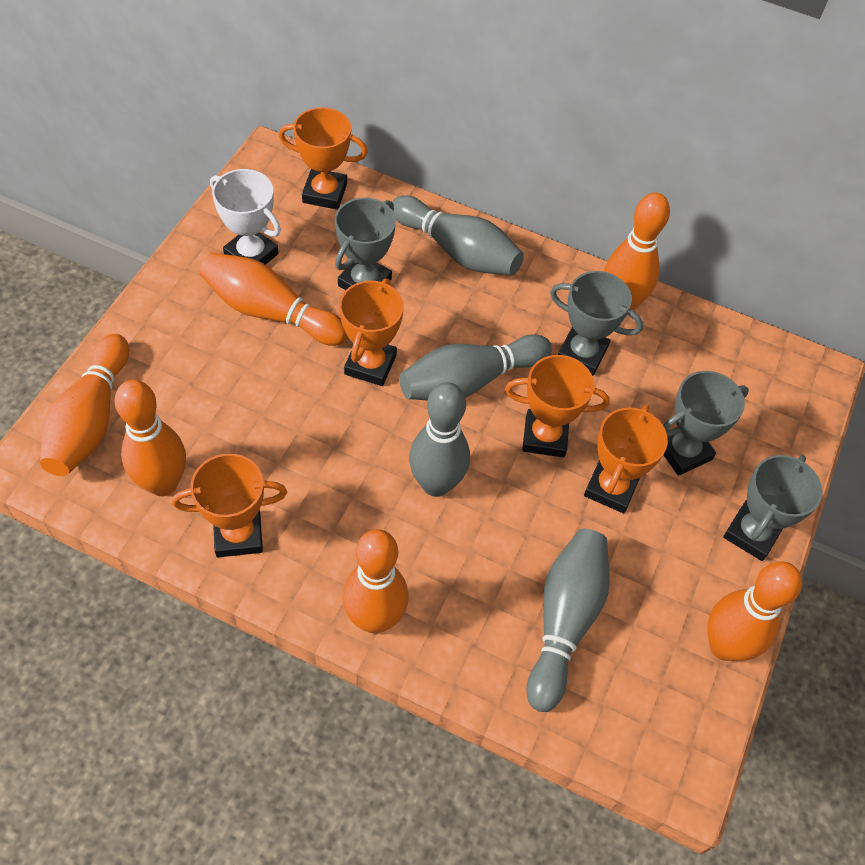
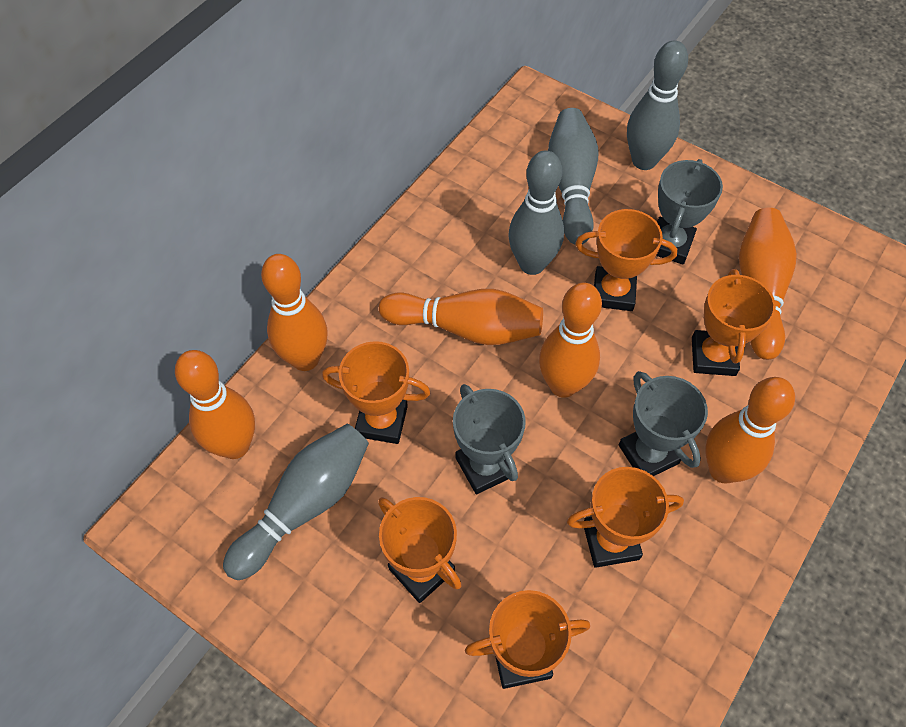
grey trophy: 4 -> 3
orange trophy: 5 -> 6
white trophy: 1 -> 0

